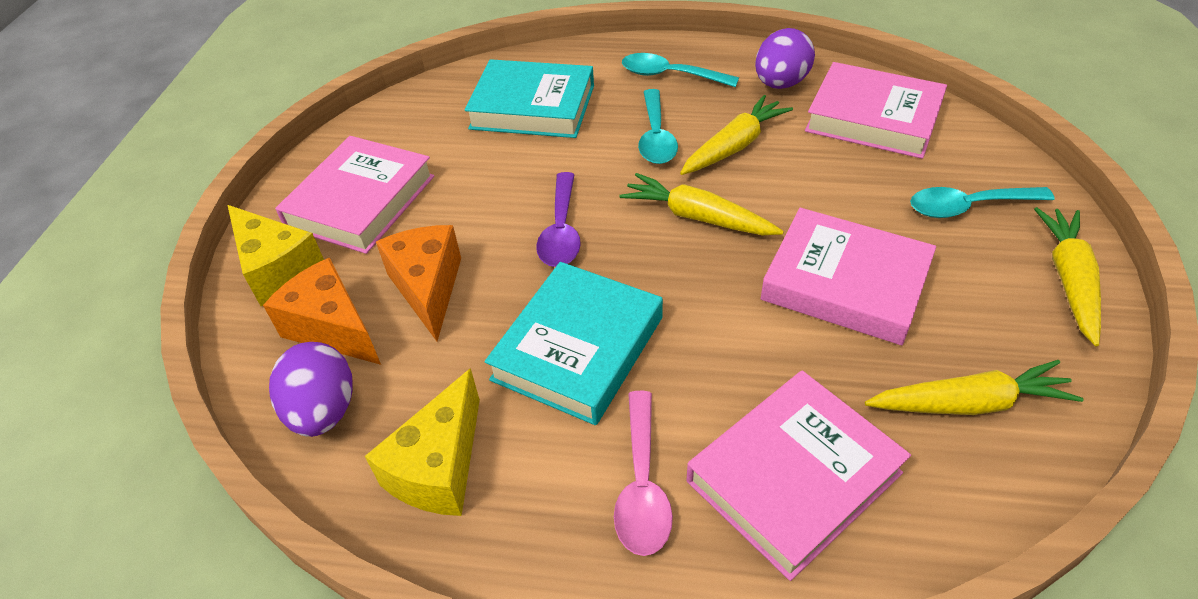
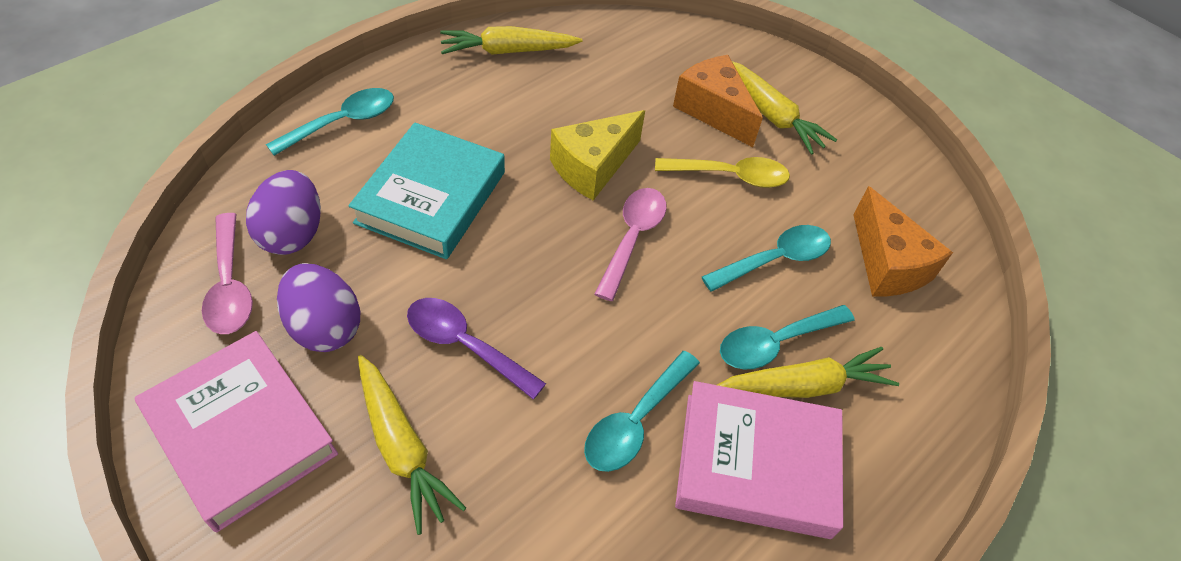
pink book: 4 -> 2
pink spoon: 1 -> 2
turquoise book: 2 -> 1
turquoise spoon: 3 -> 4
yellow cheese: 2 -> 1
yellow spoon: 0 -> 1

